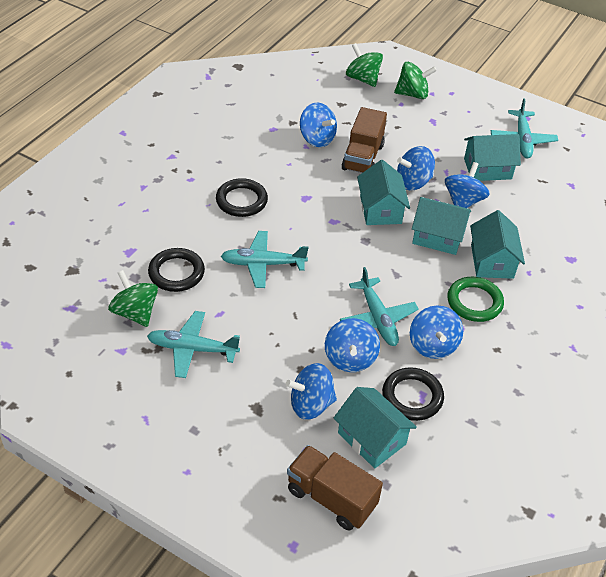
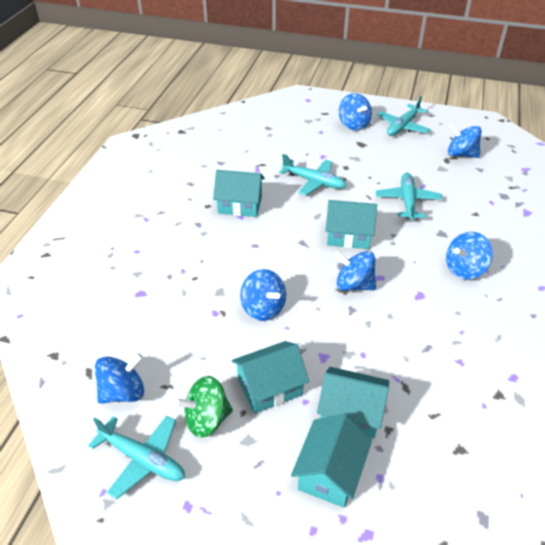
black ring: 3 -> 0
brown truck: 2 -> 0
green ring: 1 -> 0
green spinning top: 3 -> 1

